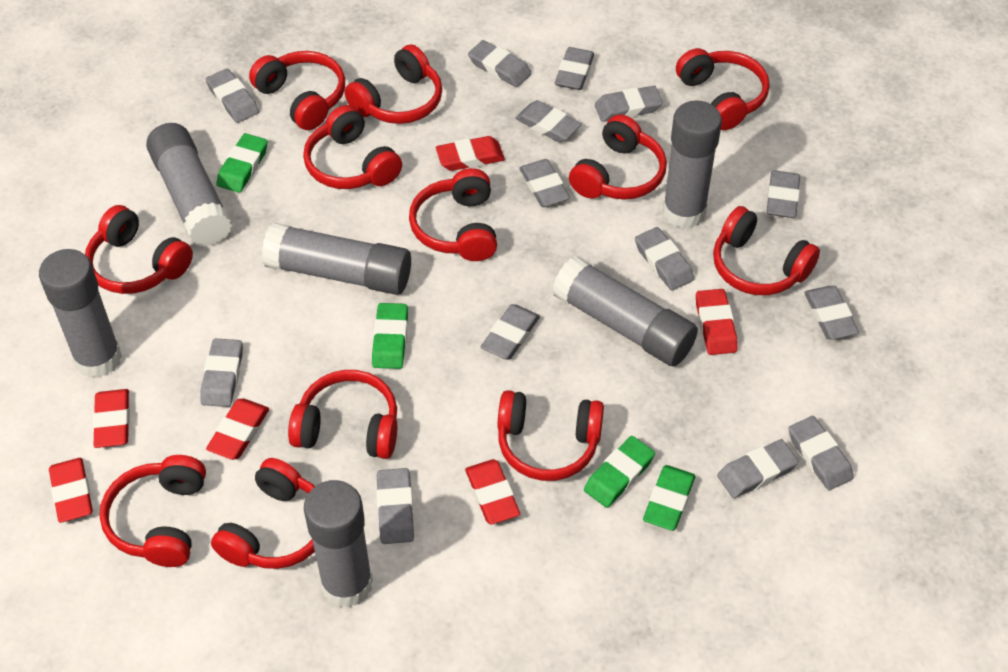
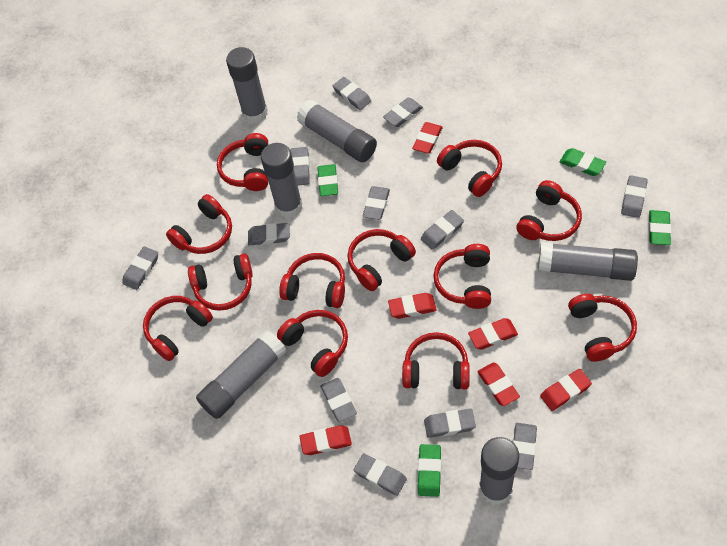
grey eraser: 14 -> 12

